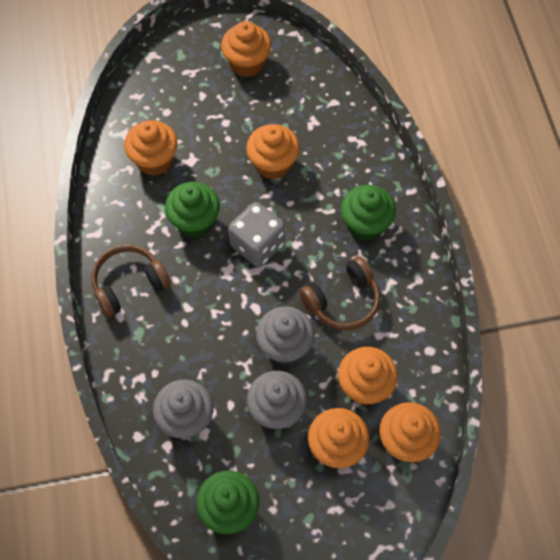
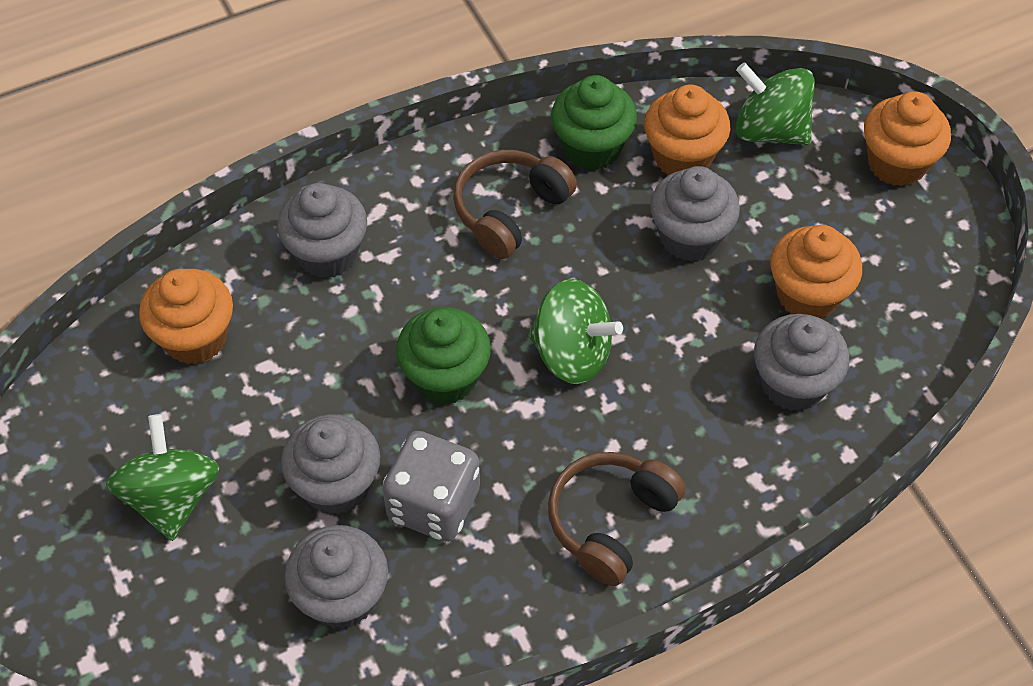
green cupcake: 3 -> 2
green spinning top: 0 -> 3
grey cupcake: 3 -> 5
orange cupcake: 6 -> 4

